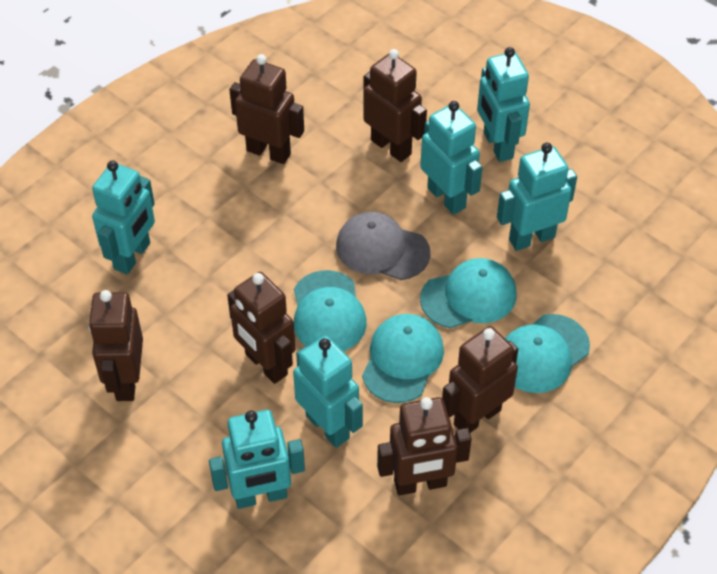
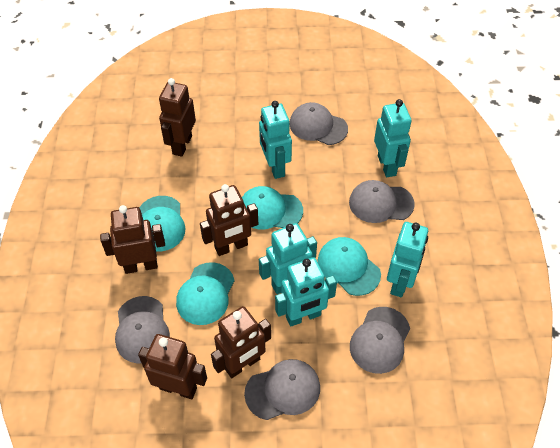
brown robot: 6 -> 5
grey cap: 1 -> 5
turquoise robot: 6 -> 5

